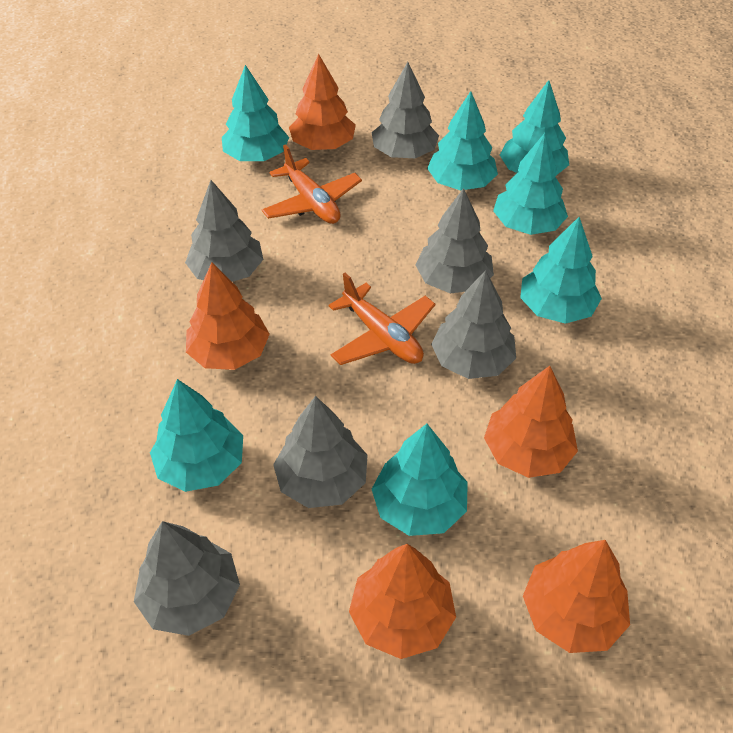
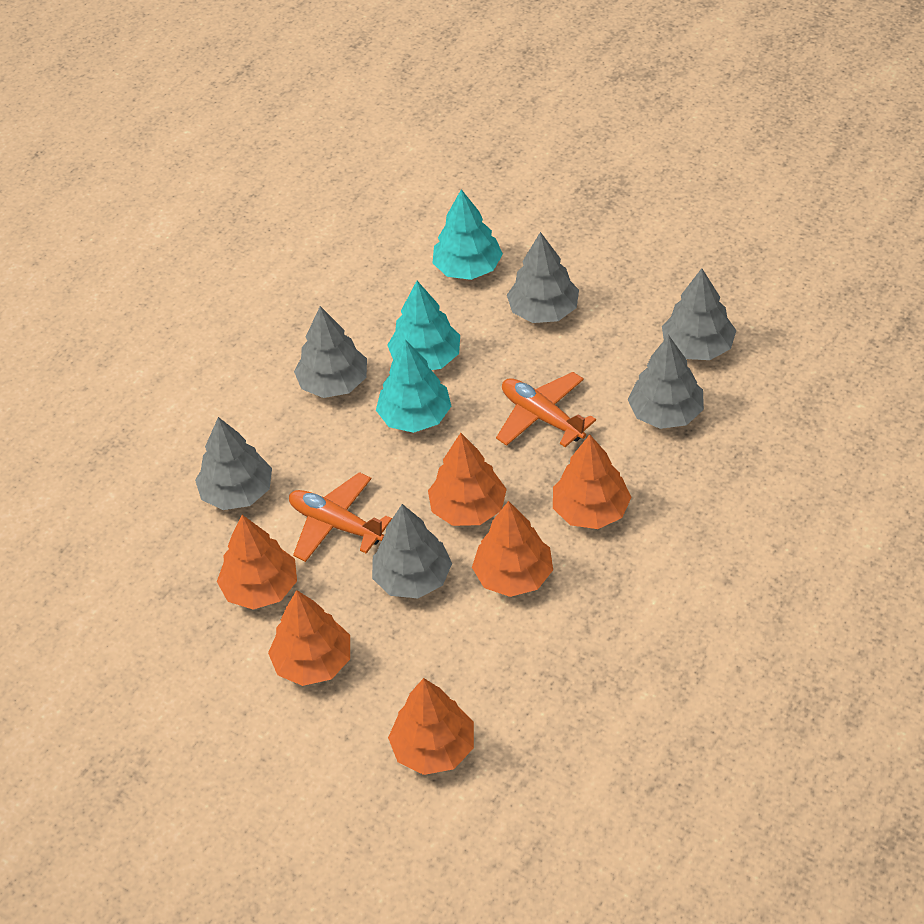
orange tree: 5 -> 6
turquoise tree: 7 -> 3

